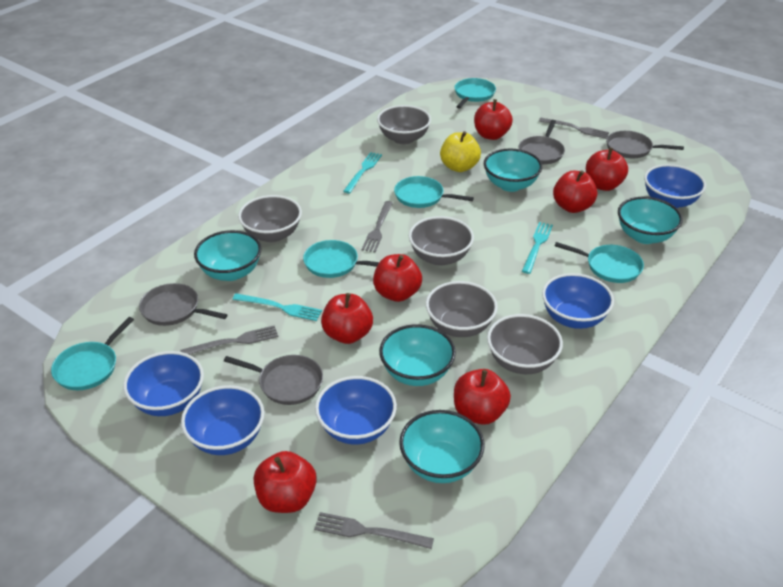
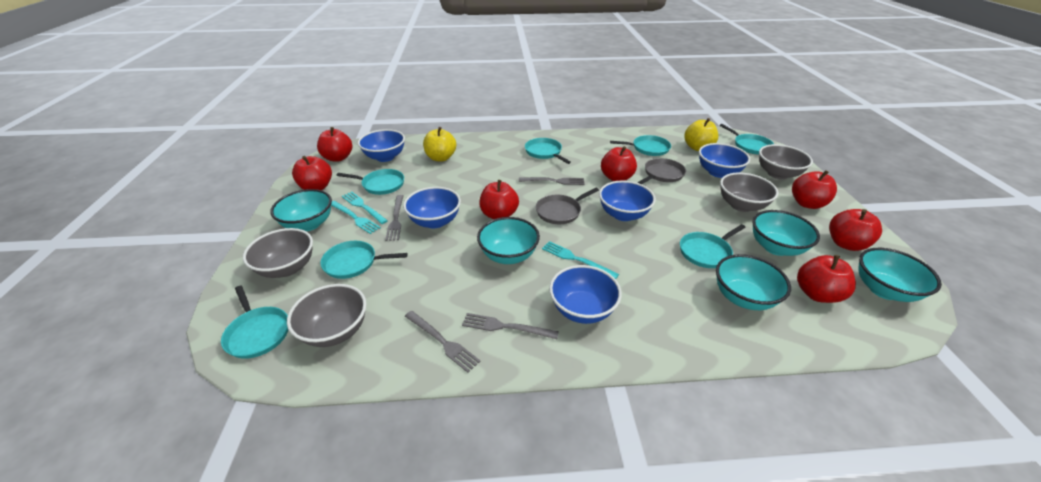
grey bowl: 5 -> 4
grey pan: 4 -> 2
turquoise pan: 5 -> 7
yellow apple: 1 -> 2

